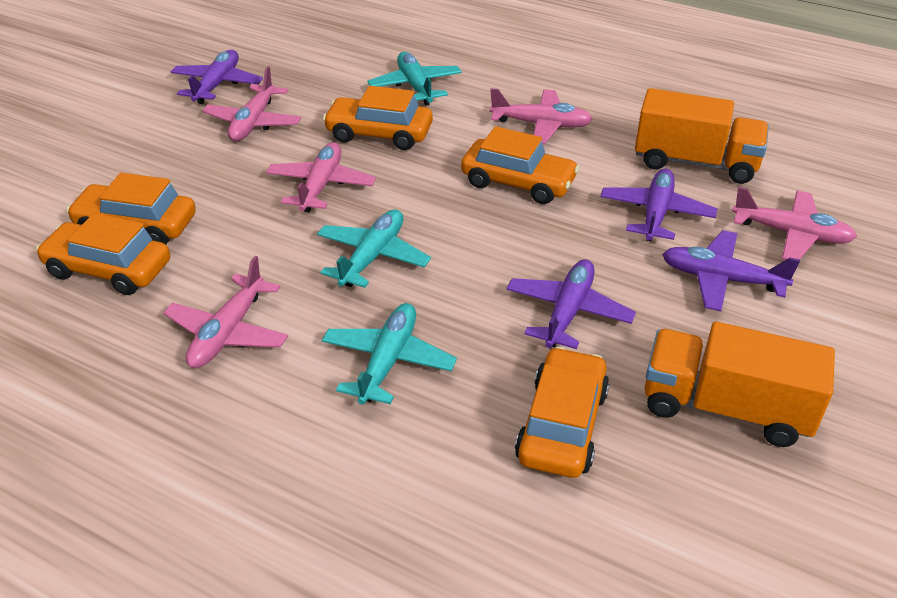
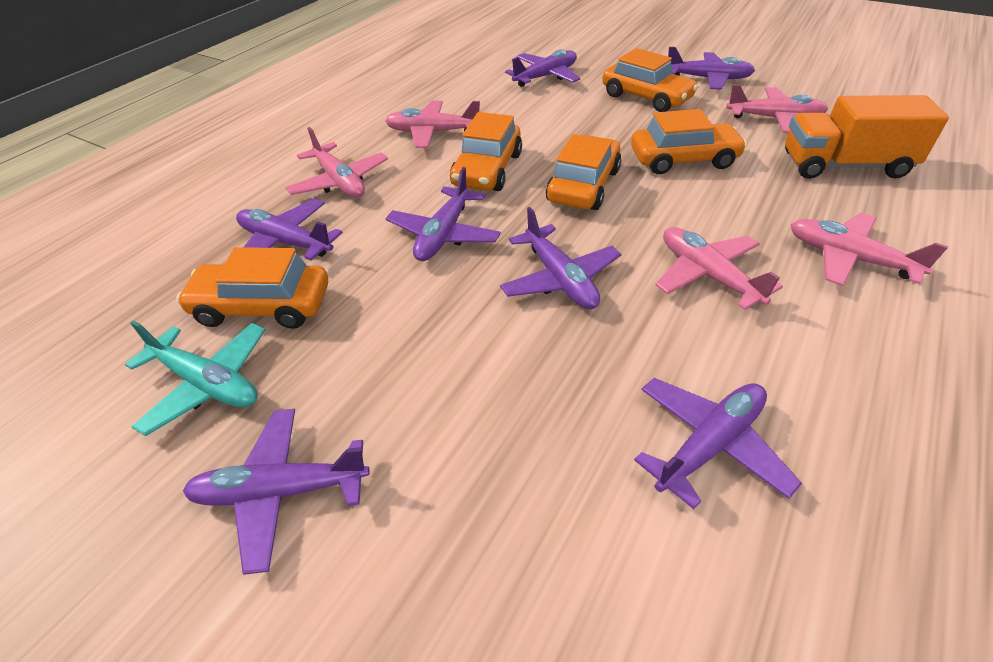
orange truck: 2 -> 1
purple plane: 4 -> 7
turquoise plane: 3 -> 1

